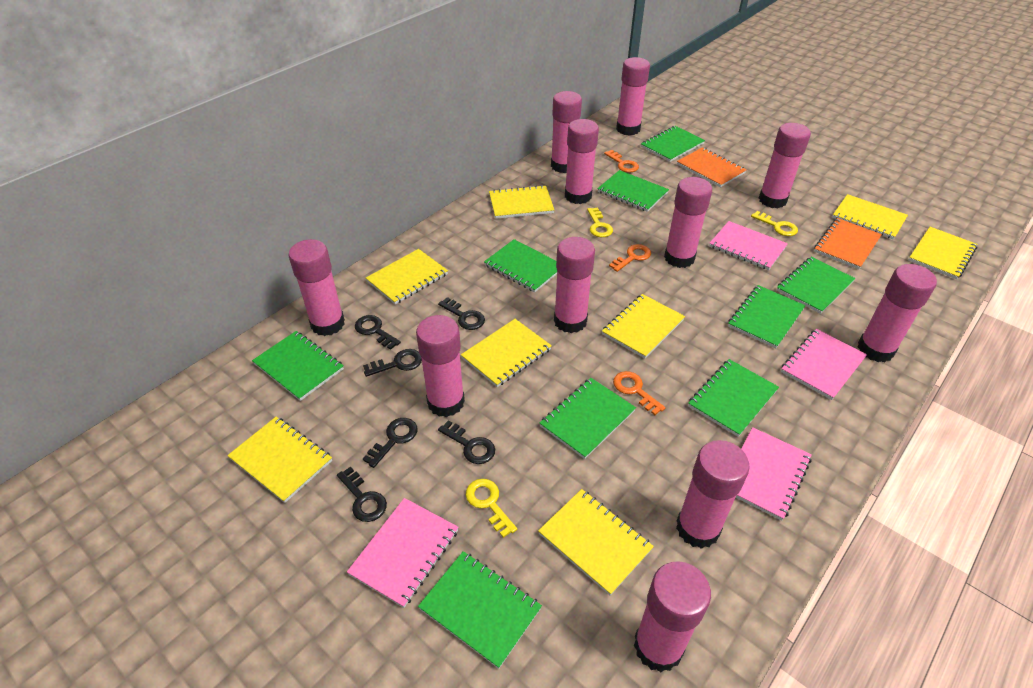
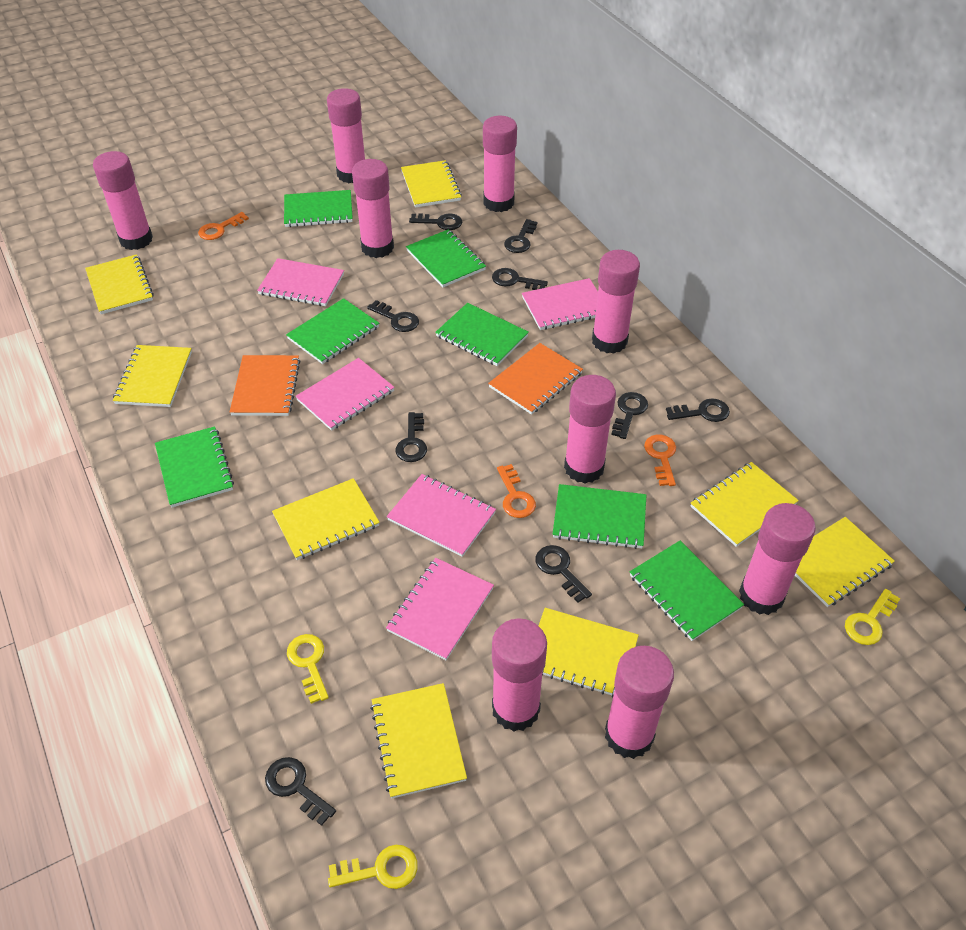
black key: 6 -> 9
green notebook: 9 -> 7
pink glue stick: 11 -> 9
pink notebook: 4 -> 5

